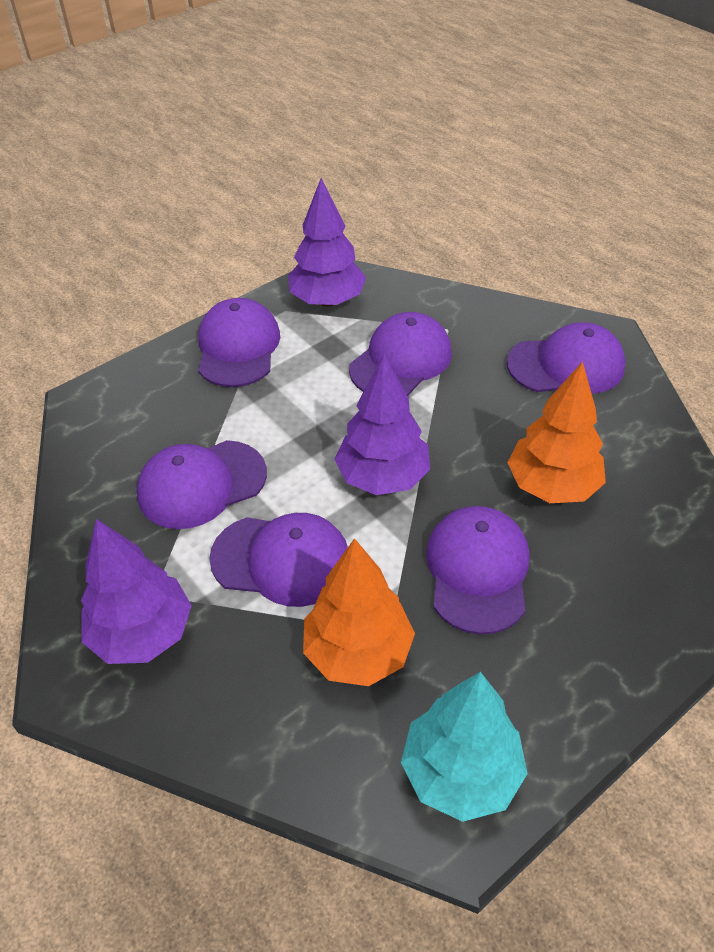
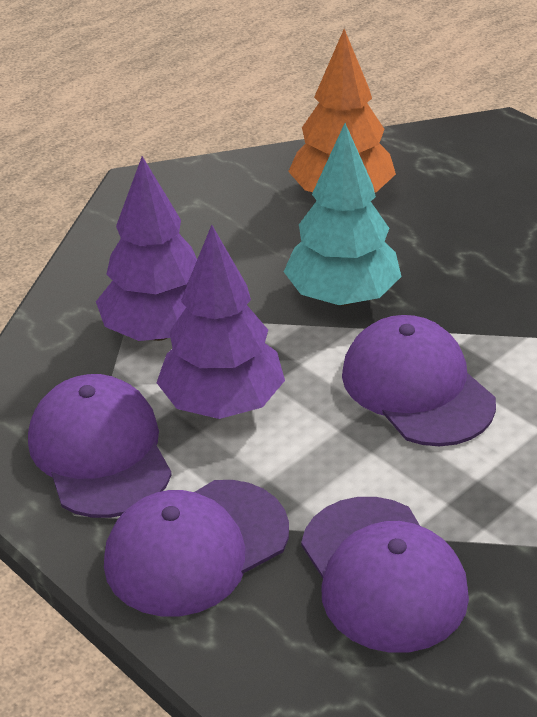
orange tree: 2 -> 1
purple cap: 6 -> 4
purple tree: 3 -> 2

